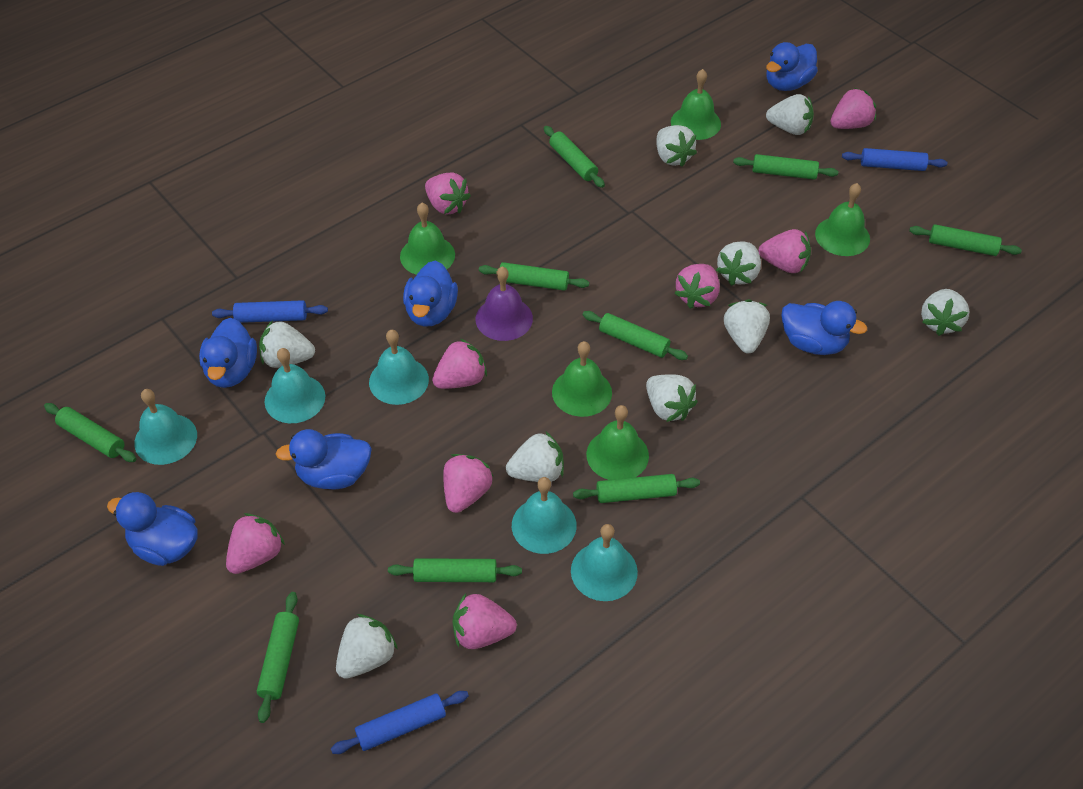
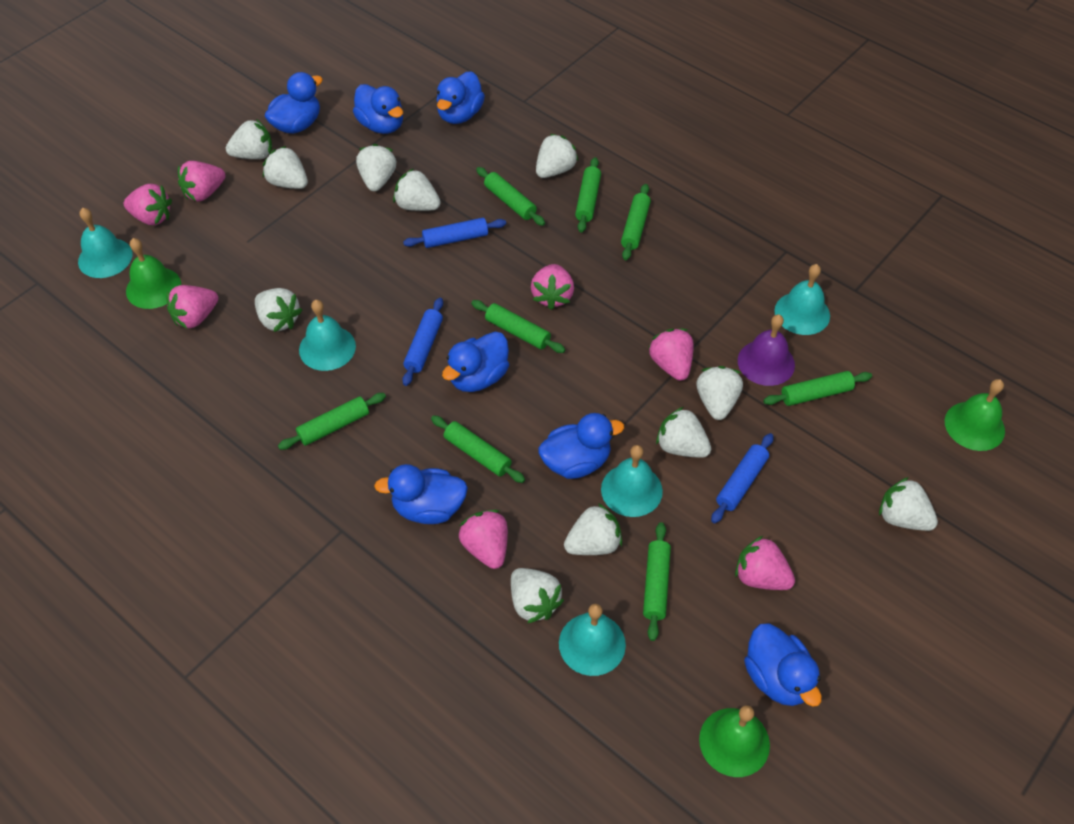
blue duck: 6 -> 7
green bell: 5 -> 3
green rolling pin: 9 -> 8
pink strawberry: 8 -> 7
white strawberry: 9 -> 11

